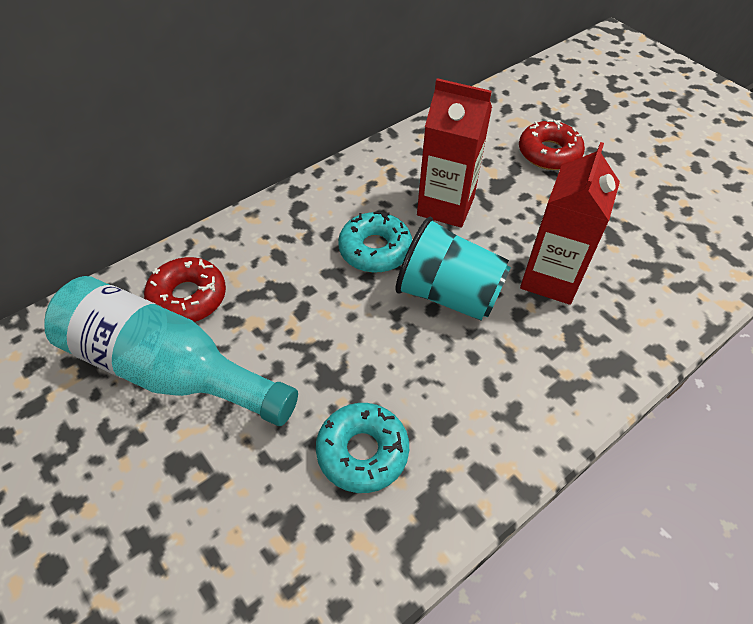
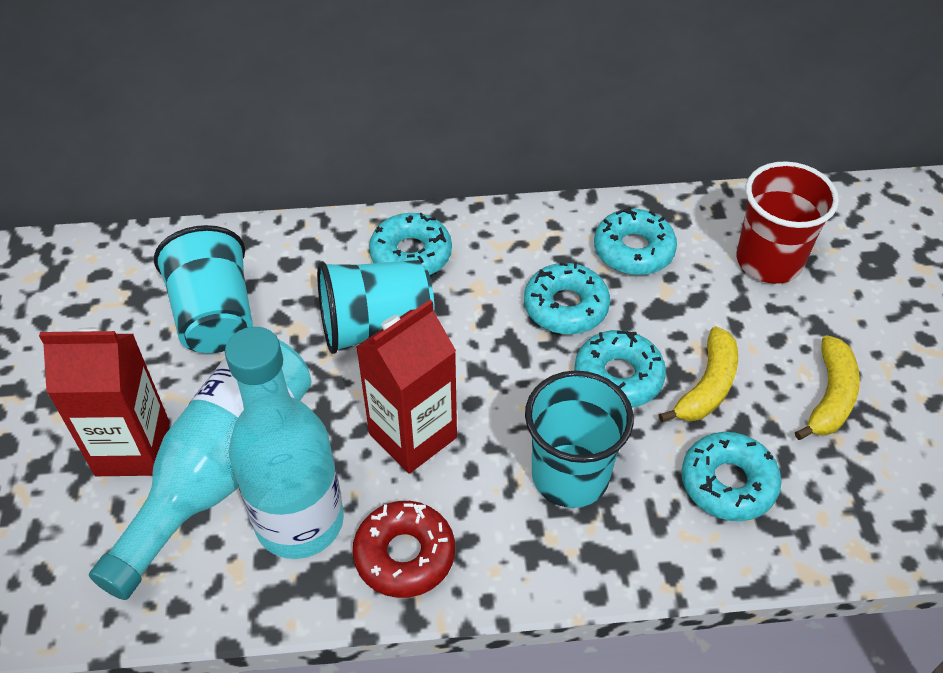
red cup: 0 -> 1
red donut: 2 -> 1
turquoise bottle: 1 -> 2
turquoise cup: 1 -> 3
turquoise donut: 2 -> 5
yellow banana: 0 -> 2

